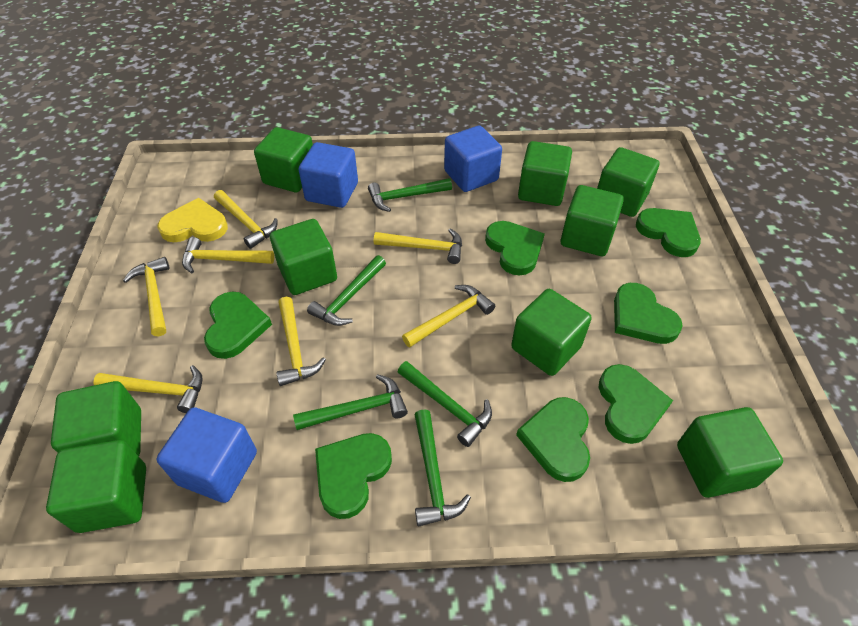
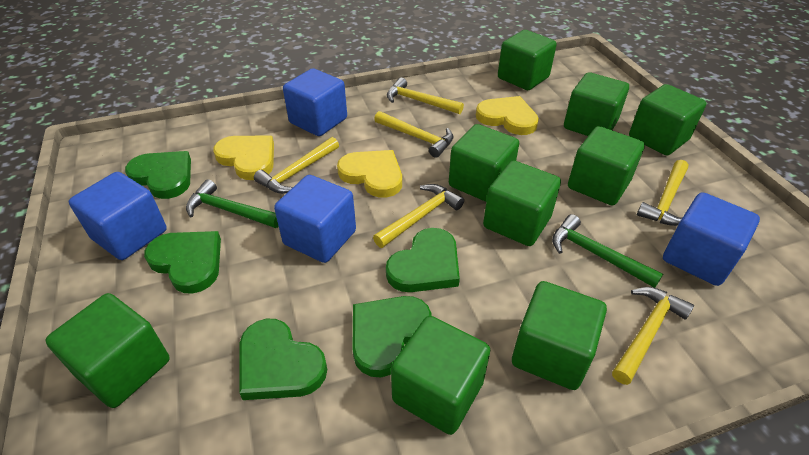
blue cube: 3 -> 4
green hammer: 5 -> 2
green heart: 7 -> 5
yellow hammer: 7 -> 6
yellow heart: 1 -> 3

